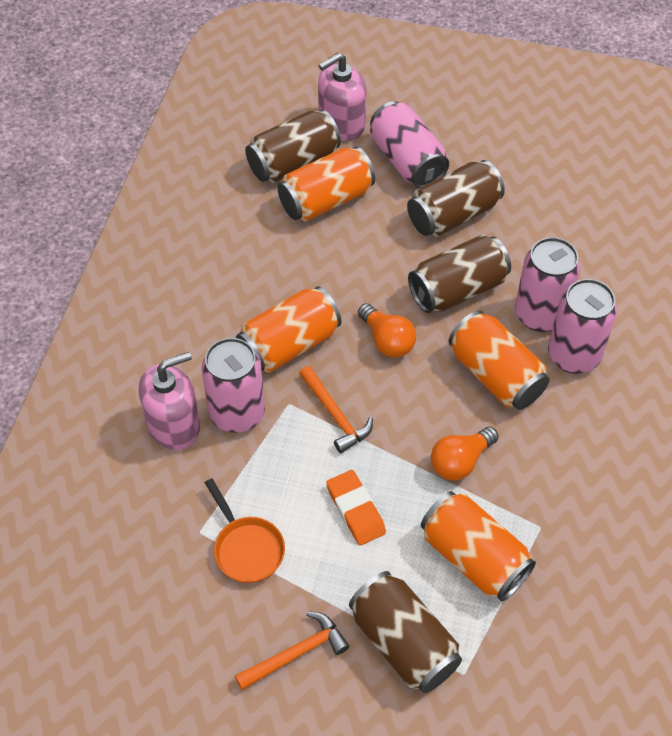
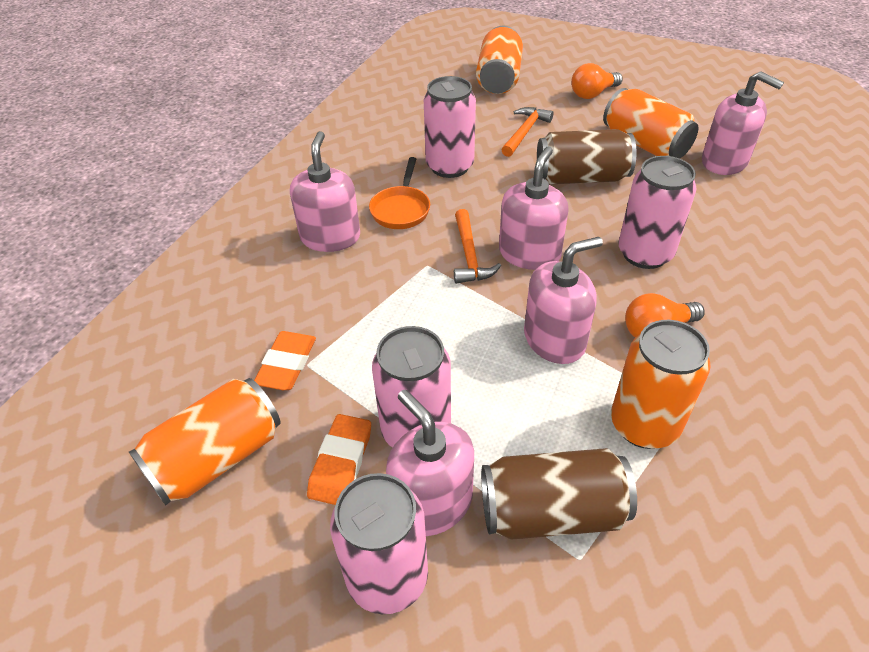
brown can: 4 -> 2
orange eraser: 1 -> 2
pink soap dispenser: 2 -> 5

